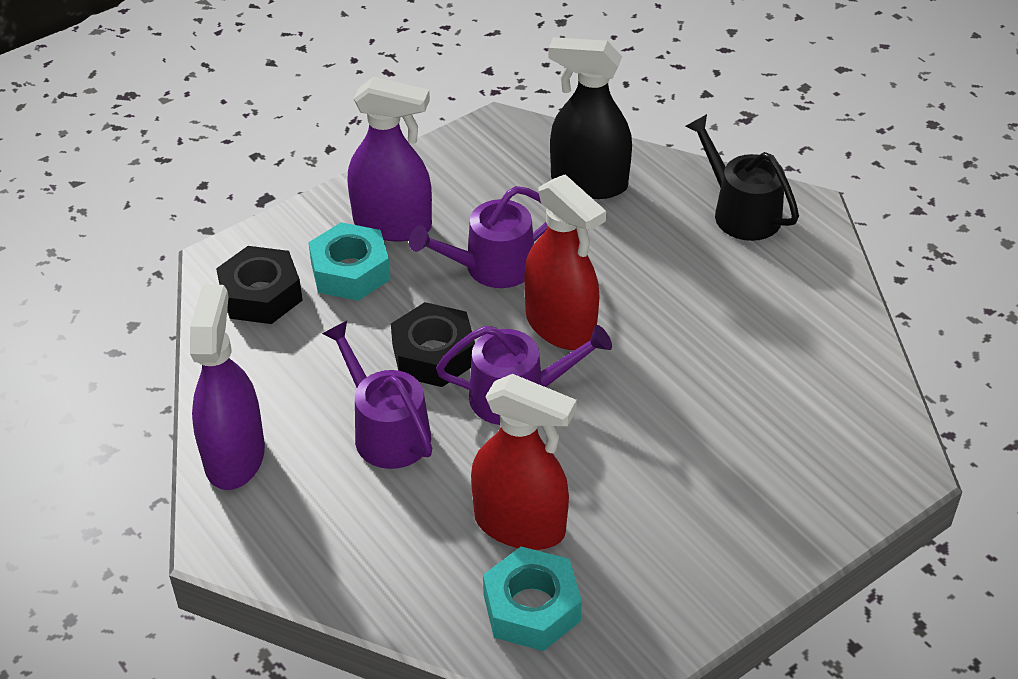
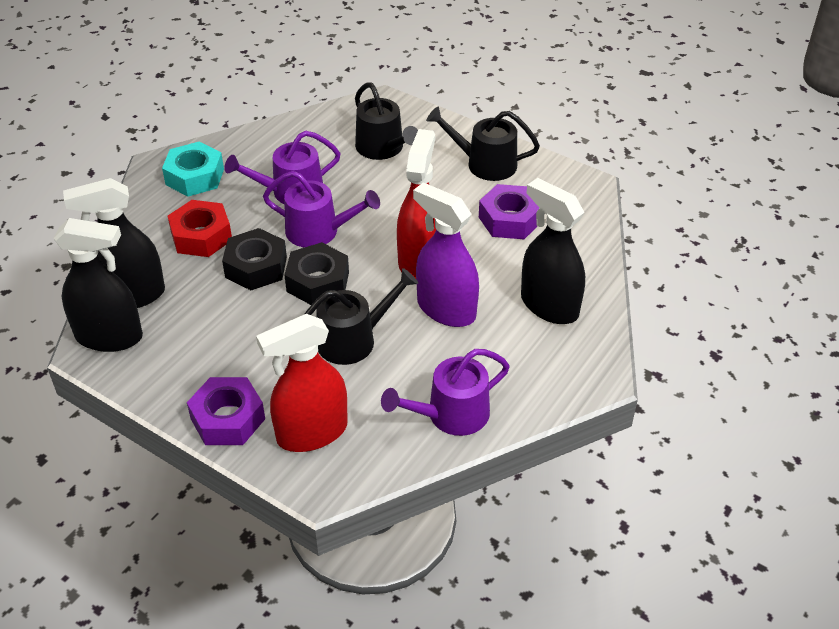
black spray bottle: 1 -> 3
black watering can: 1 -> 3
purple nut: 0 -> 2
purple spray bottle: 2 -> 1
red nut: 0 -> 1
turquoise nut: 2 -> 1

